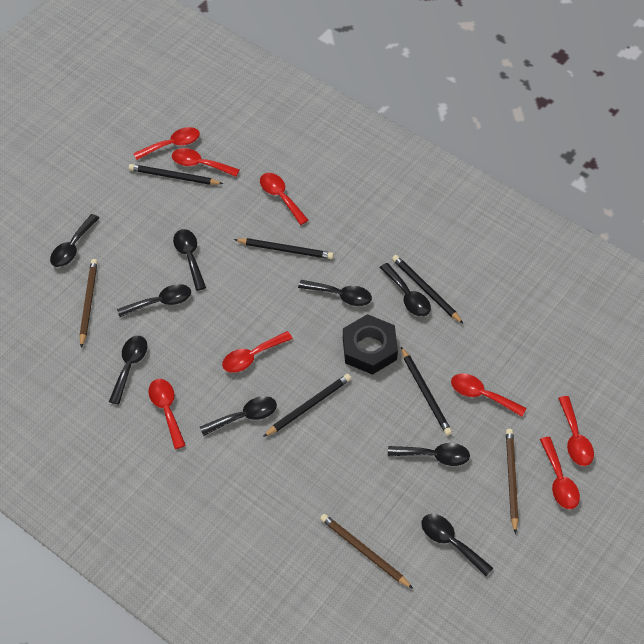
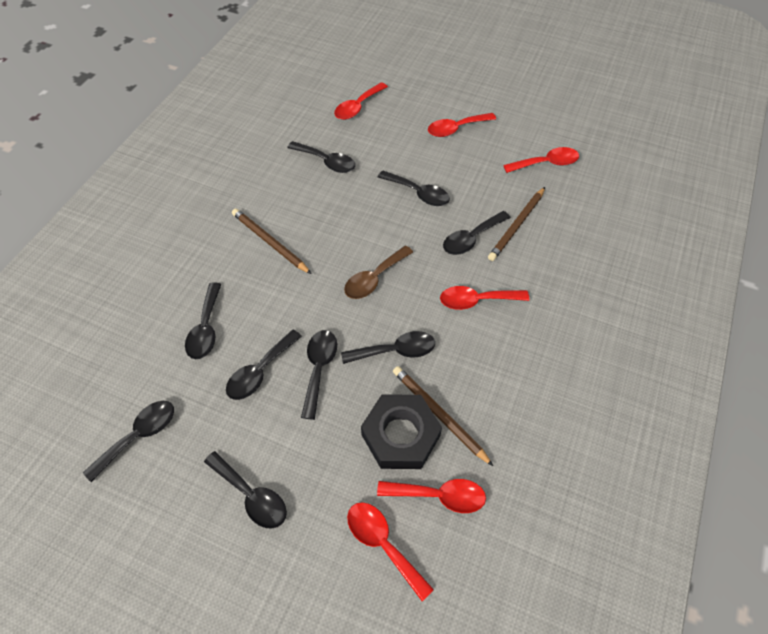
black pencil: 5 -> 0
brown spoon: 0 -> 1
red spoon: 8 -> 6

